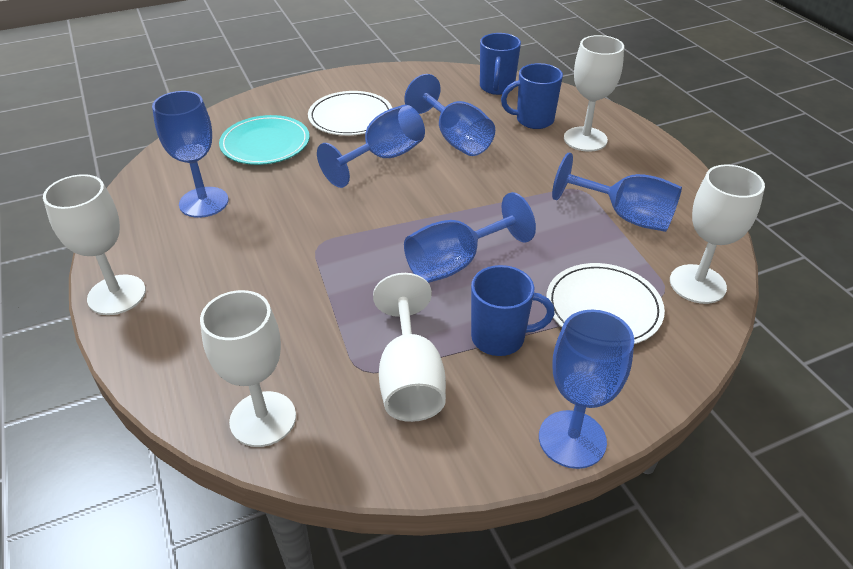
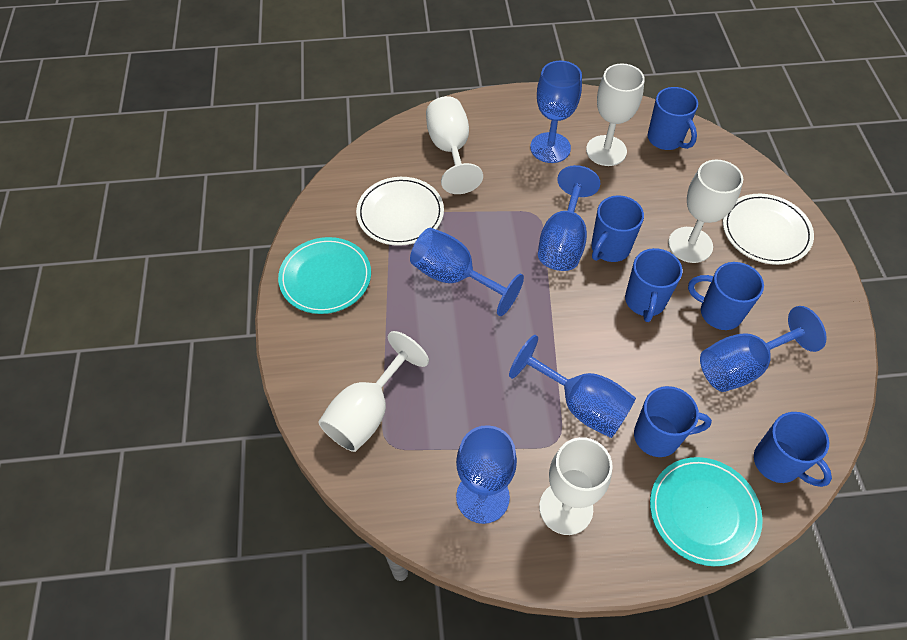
blue mug: 3 -> 6
turquoise plate: 1 -> 2

